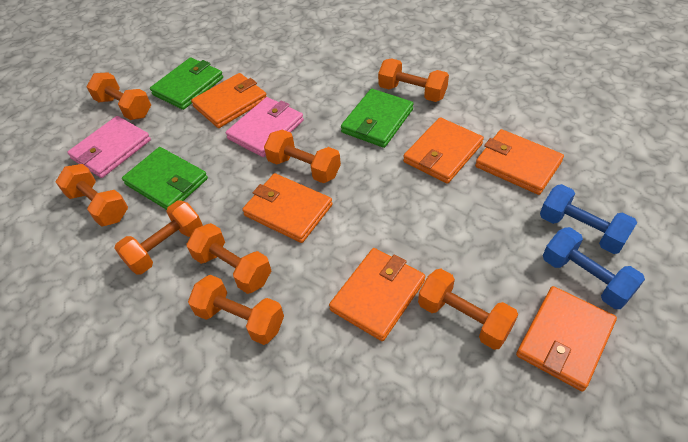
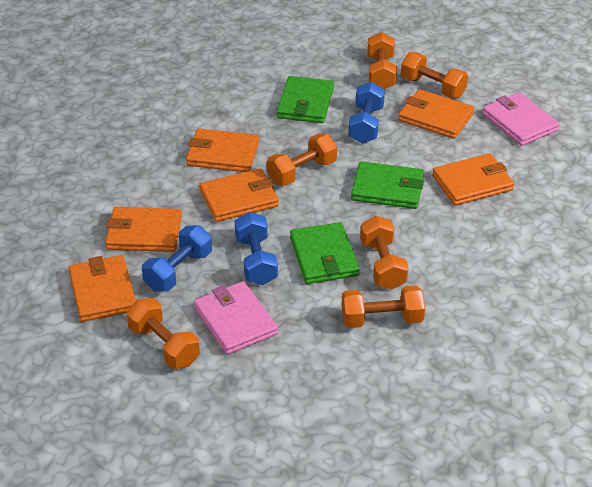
blue dumbbell: 2 -> 3
orange dumbbell: 8 -> 6

